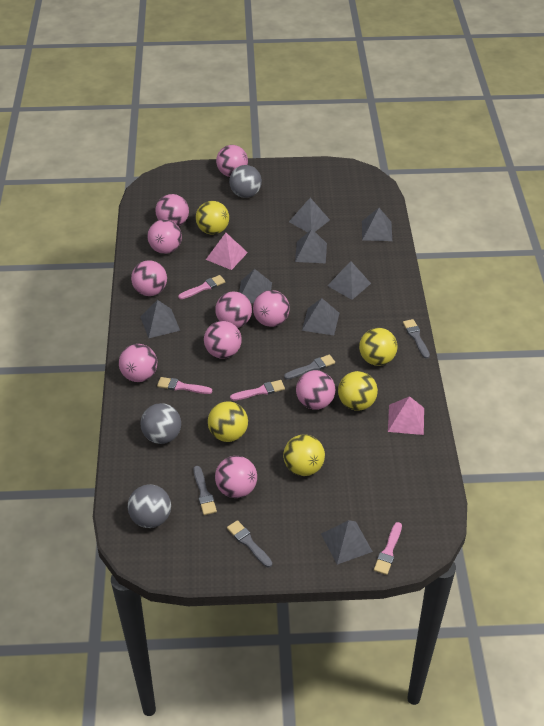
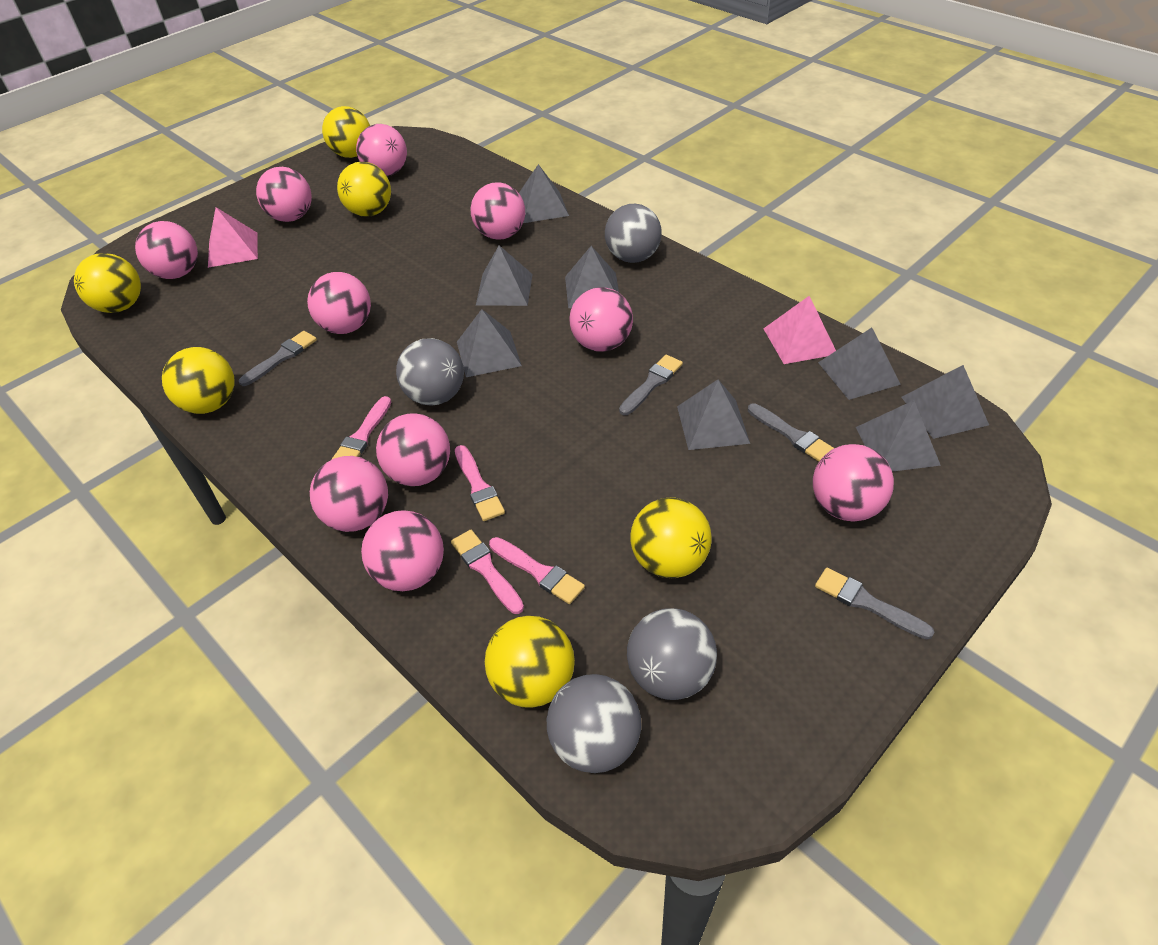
grey ball: 3 -> 4
yellow ball: 5 -> 6

